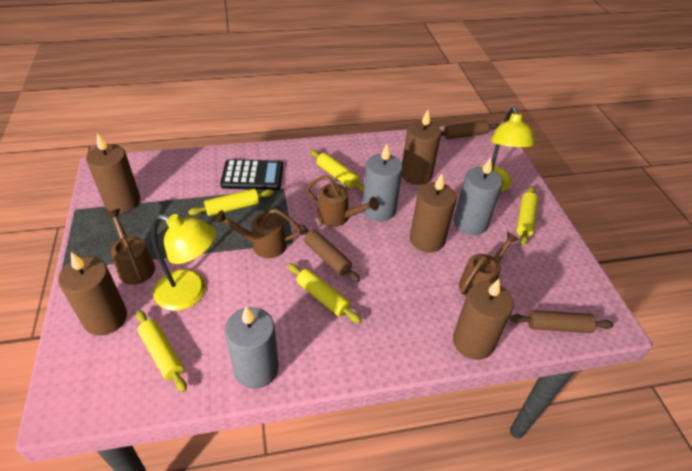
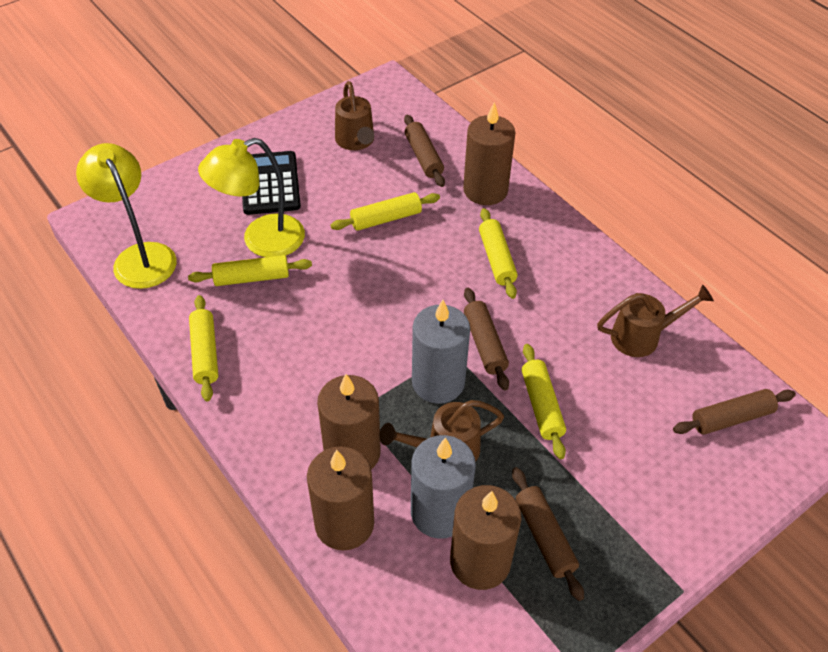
brown candle: 5 -> 4
brown rolling pin: 3 -> 4
brown watering can: 4 -> 3
grey candle: 3 -> 2

